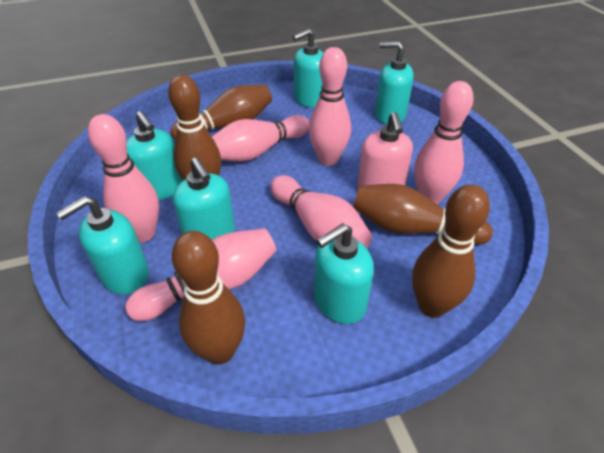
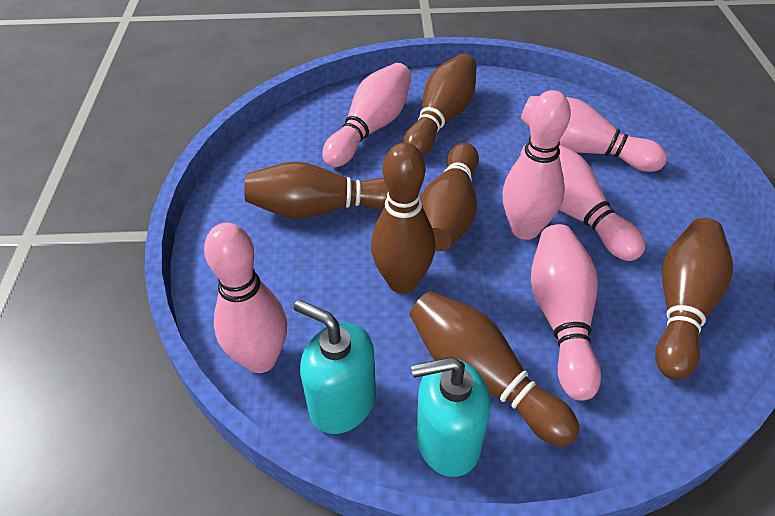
brown bowling pin: 5 -> 6
pink soap dispenser: 1 -> 0
turquoise soap dispenser: 6 -> 2

